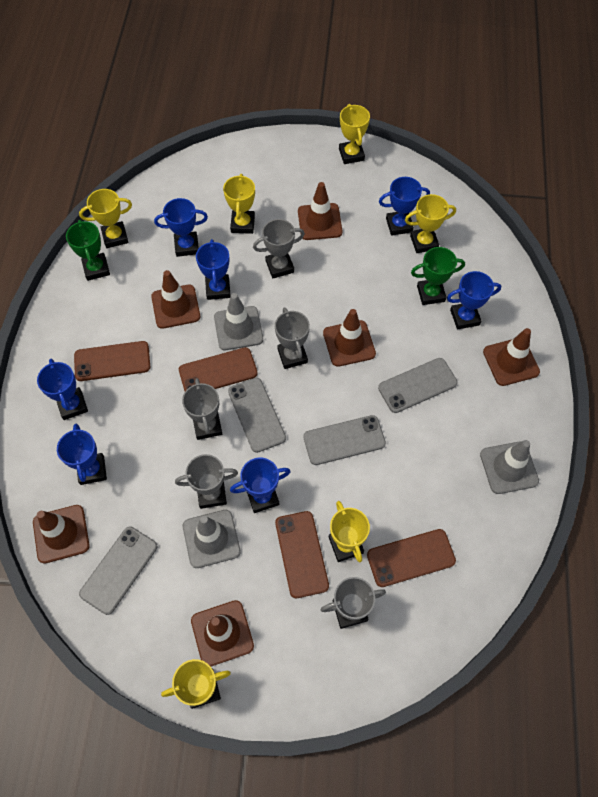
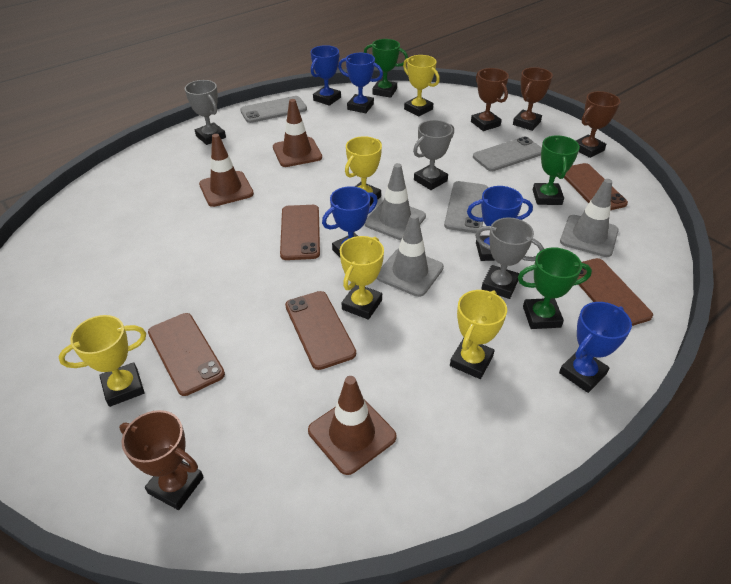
blue trophy: 7 -> 5
brown phone: 4 -> 5
brown traffic cone: 6 -> 3
brown trophy: 0 -> 4
green trophy: 2 -> 3
grey phone: 4 -> 3
grey trophy: 5 -> 3
yellow trophy: 6 -> 5

